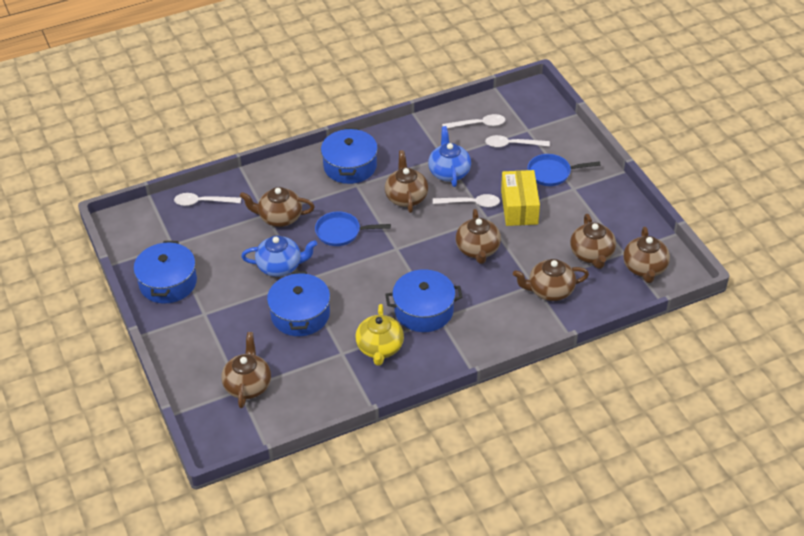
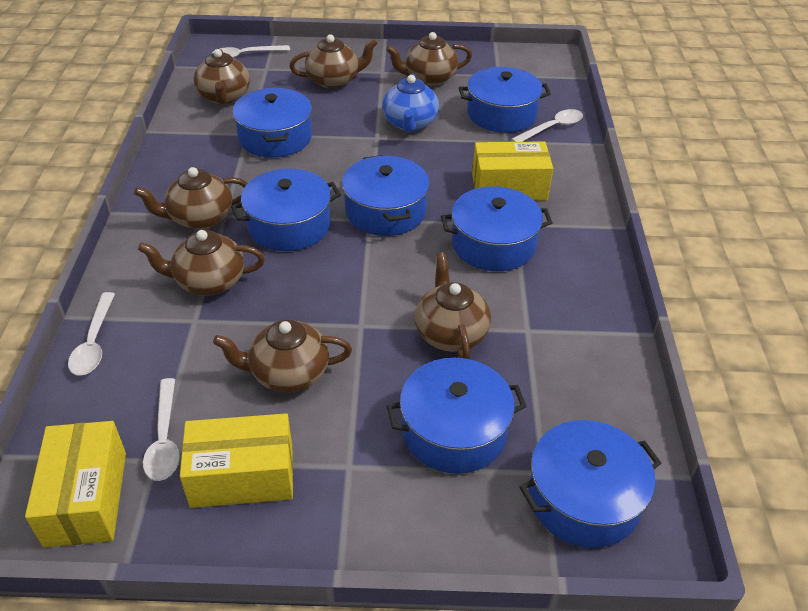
blue pan: 2 -> 0
blue pot: 4 -> 7
blue teapot: 2 -> 1
yellow box: 1 -> 3
yellow teapot: 1 -> 0

